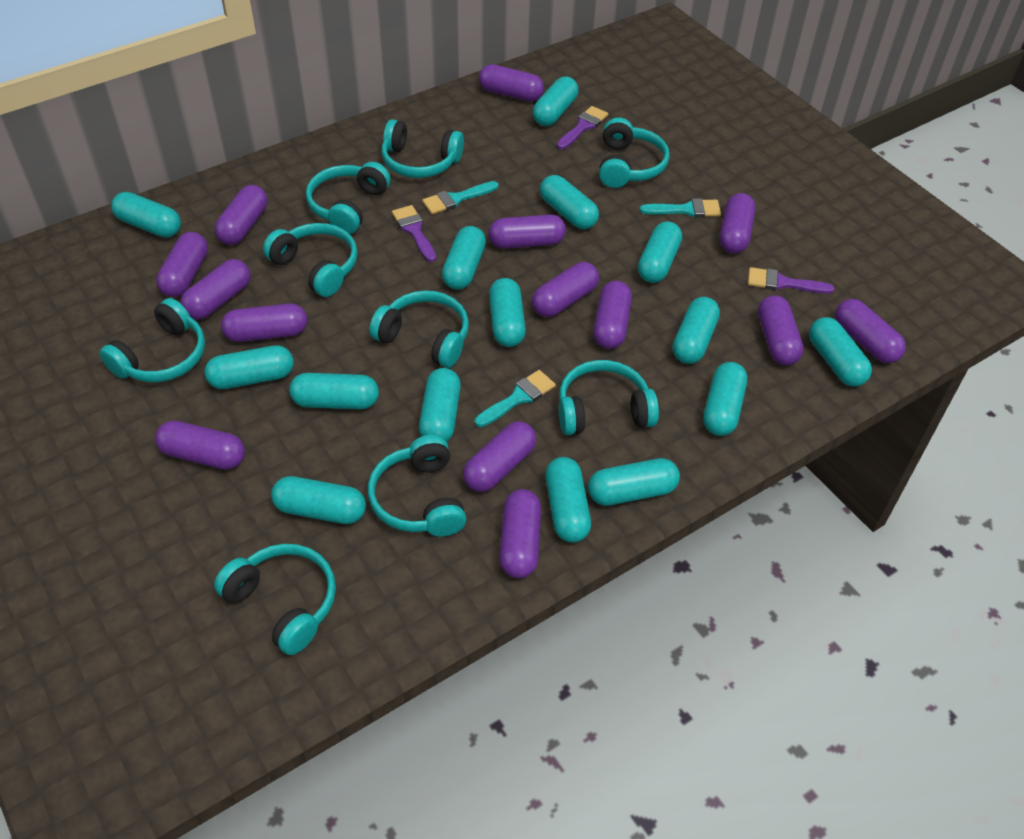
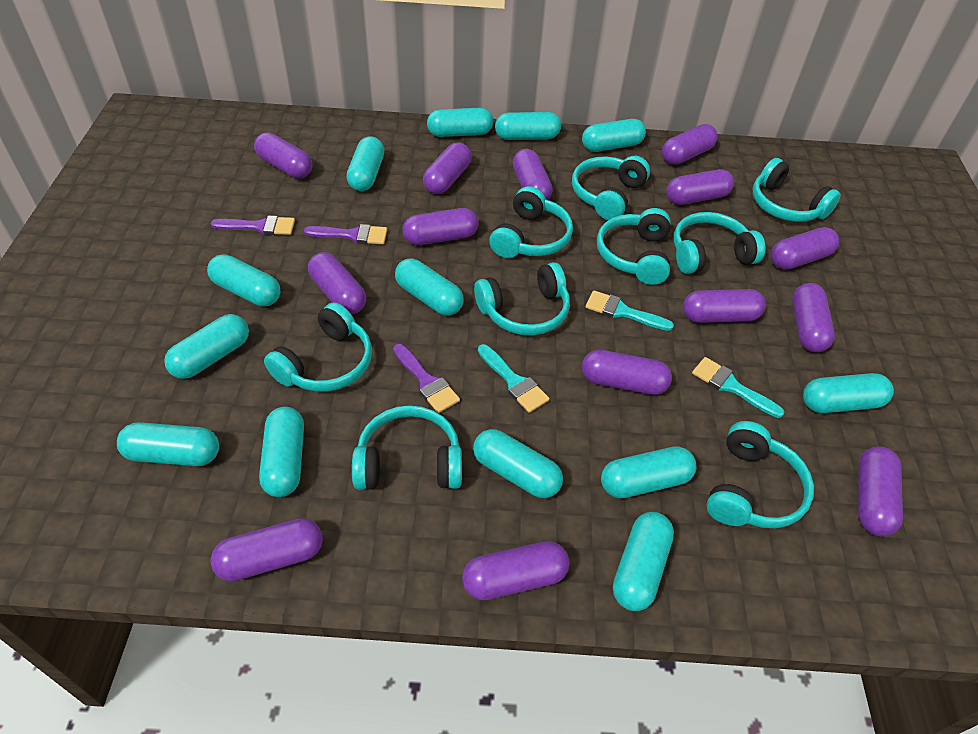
turquoise capsule: 15 -> 13

